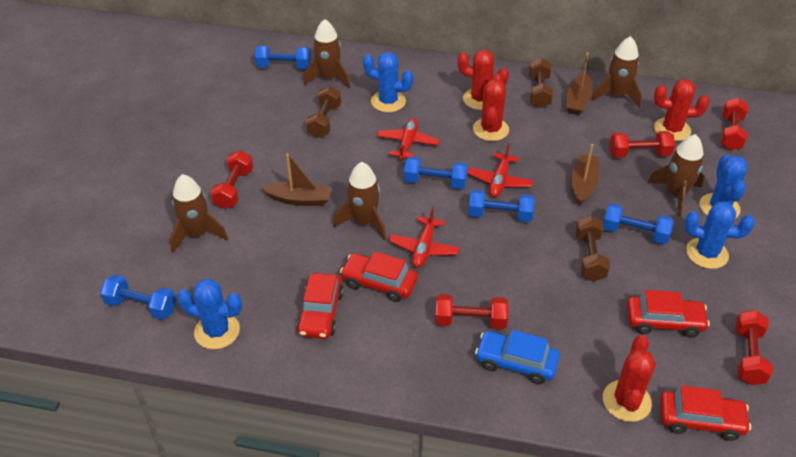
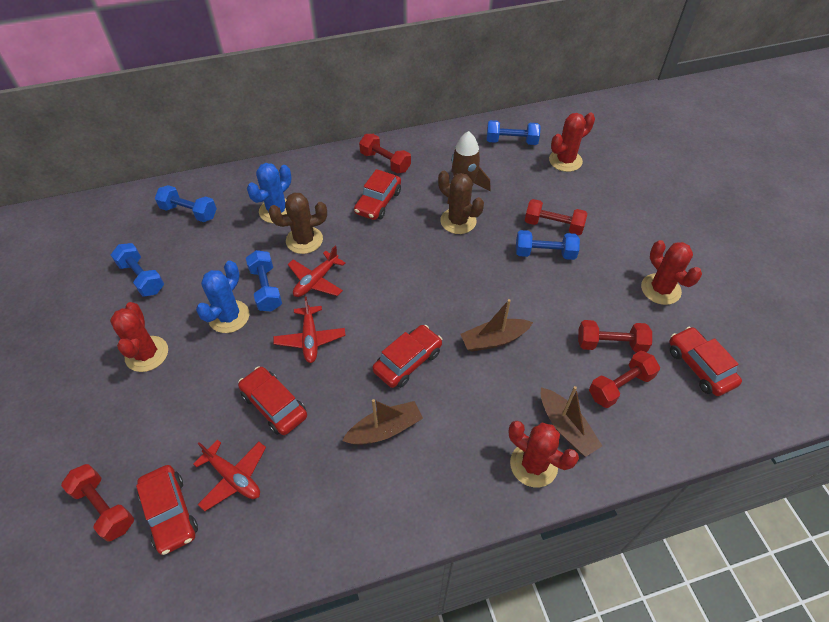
blue cactus: 4 -> 2
blue car: 1 -> 0
brown cactus: 0 -> 2
brown dumbbell: 3 -> 0
brown rocket: 5 -> 1
red car: 4 -> 5

